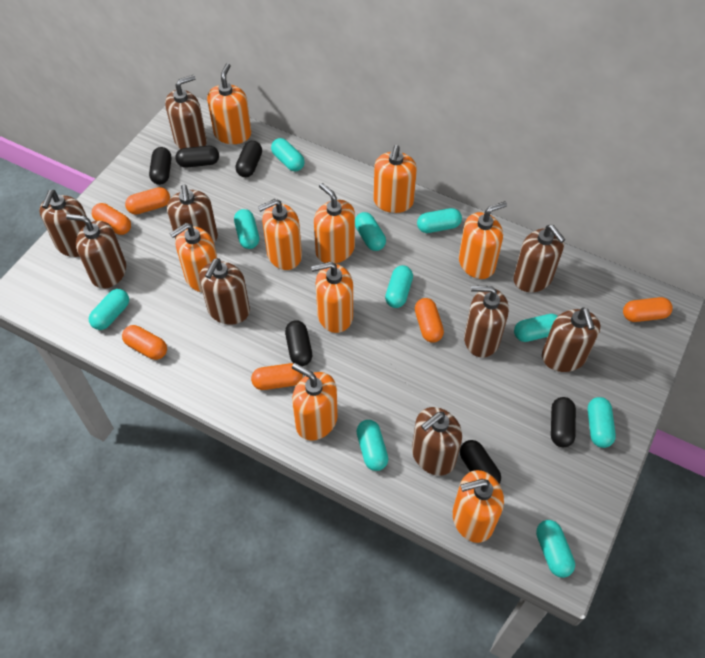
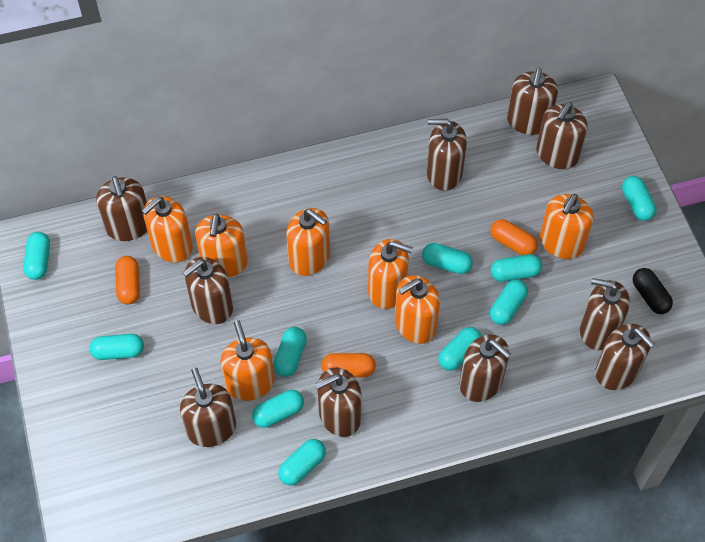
black capsule: 6 -> 1
brown soap dispenser: 9 -> 10
orange capsule: 6 -> 3
orange soap dispenser: 9 -> 7

